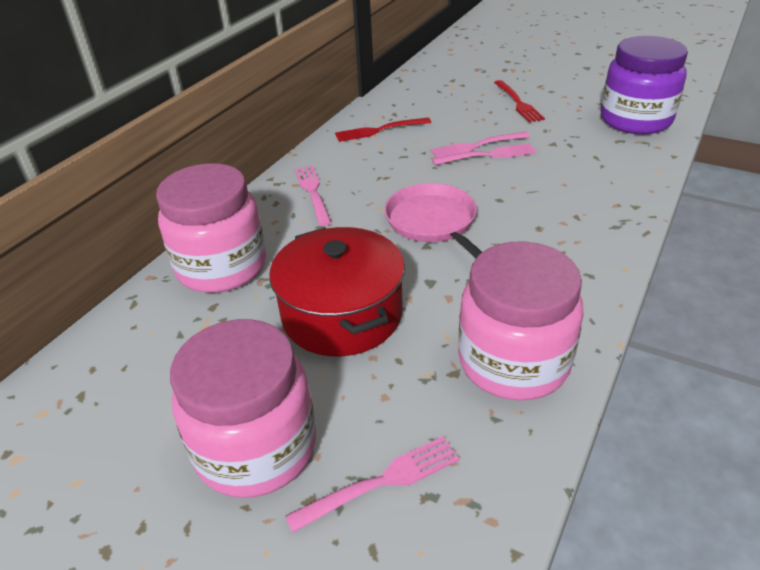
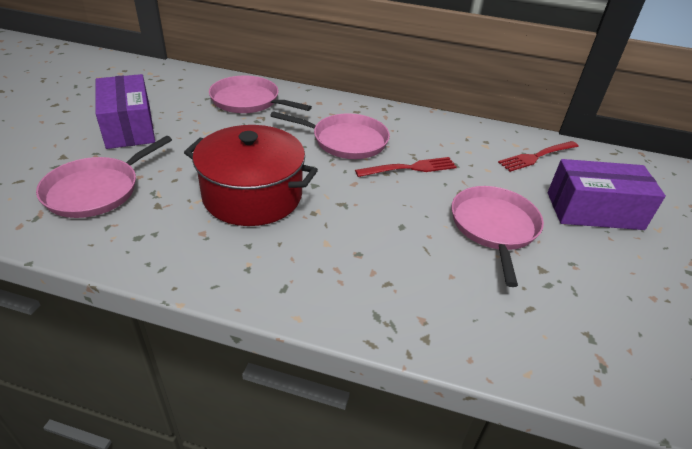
pink fork: 4 -> 0
pink jar: 3 -> 0
pink pan: 1 -> 4
purple box: 0 -> 2
purple jar: 1 -> 0

